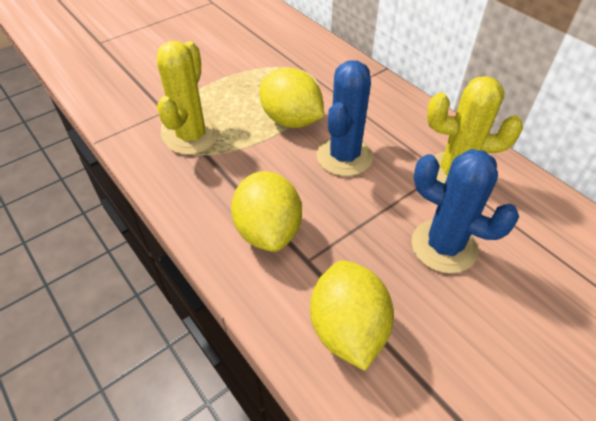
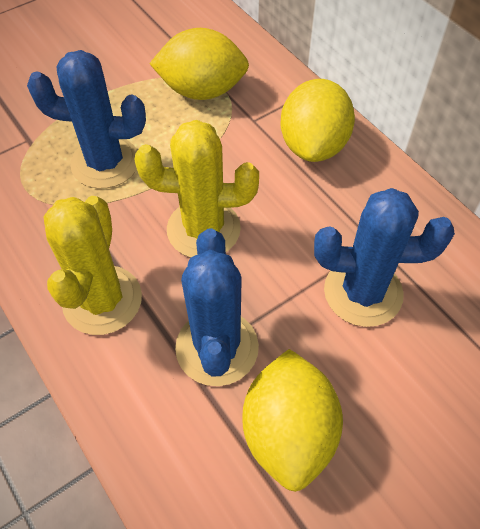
blue cactus: 2 -> 3

